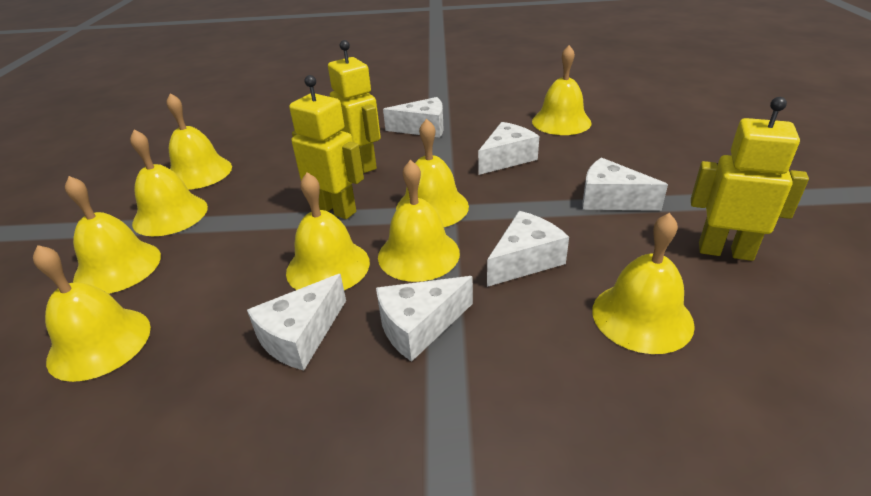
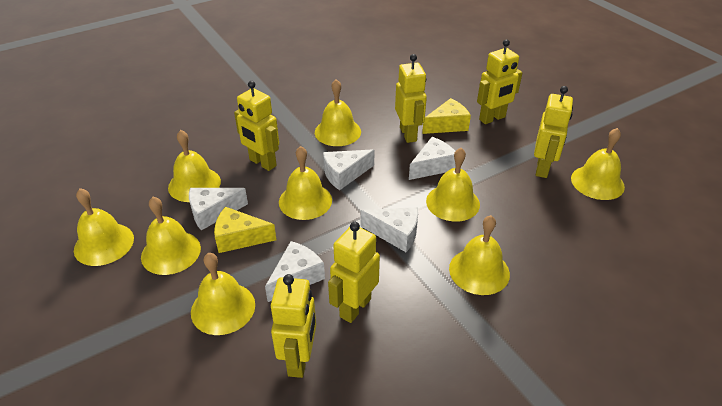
white cheese: 6 -> 5
yellow cheese: 0 -> 2
yellow robot: 3 -> 6

